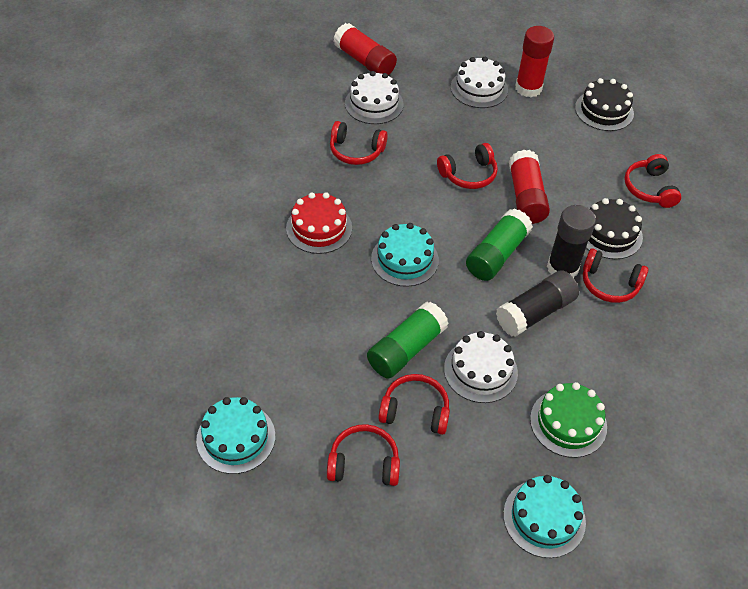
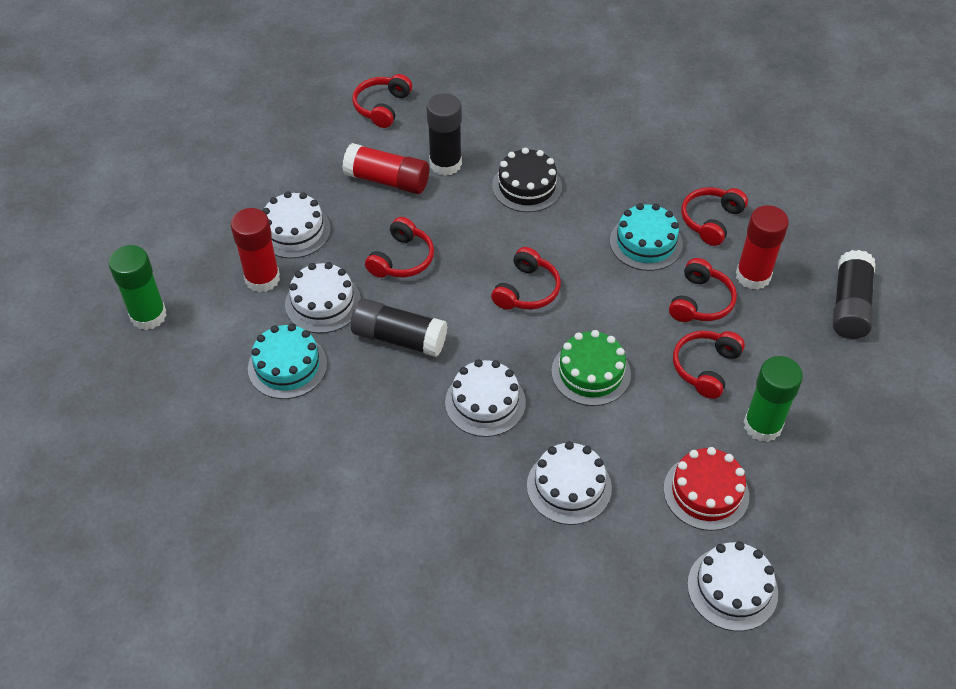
black cake: 2 -> 1
black glue stick: 2 -> 3
turquoise cake: 3 -> 2
white cake: 3 -> 5

